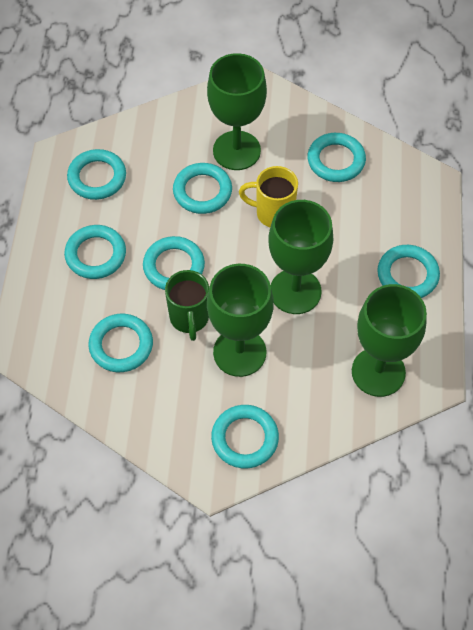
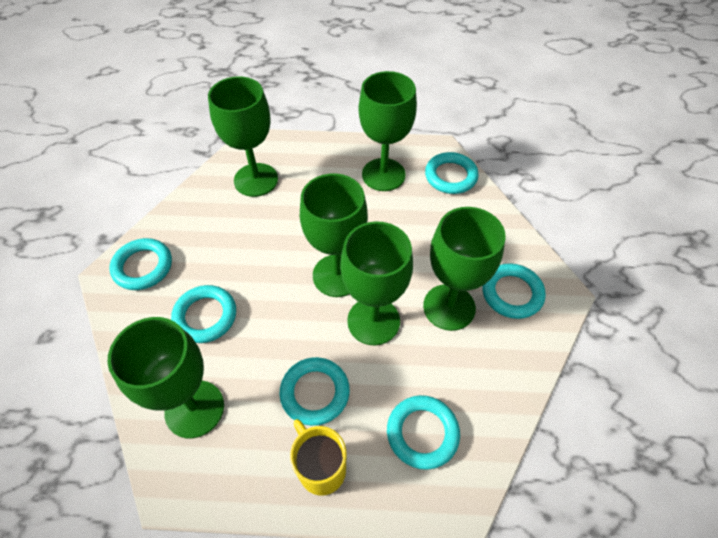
green goblet: 4 -> 6
green mug: 1 -> 0
turquoise ring: 8 -> 6

